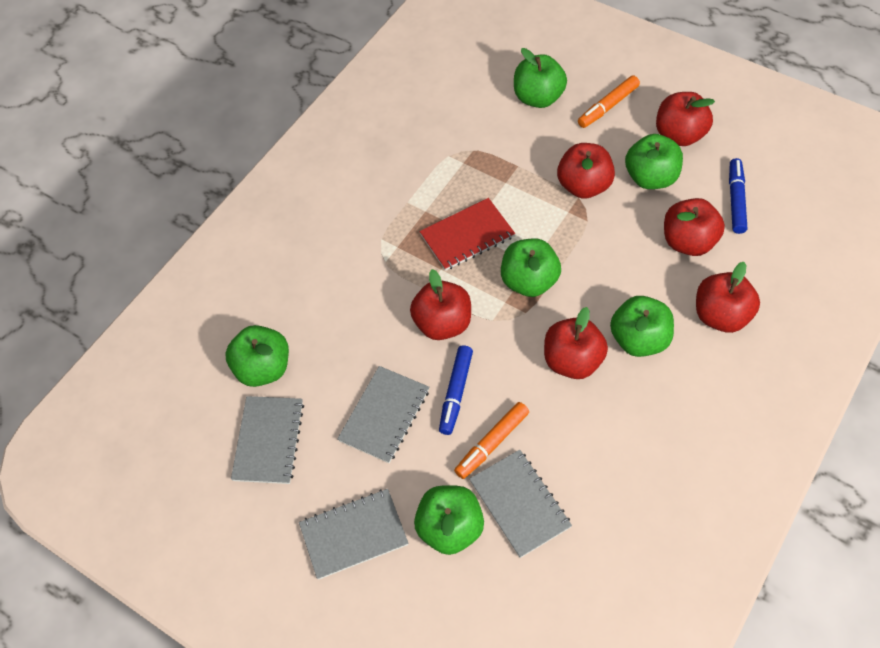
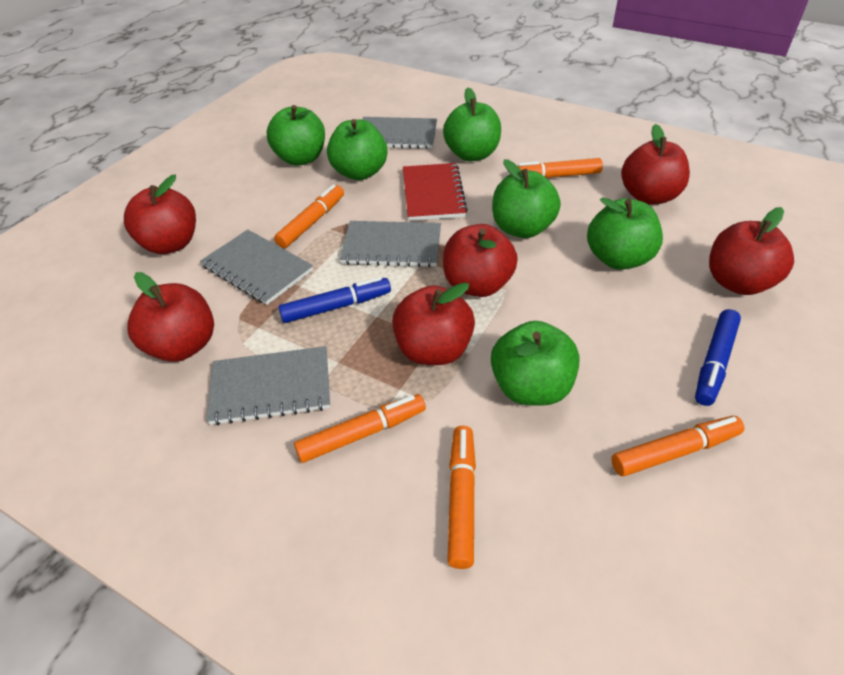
orange marker: 2 -> 5

